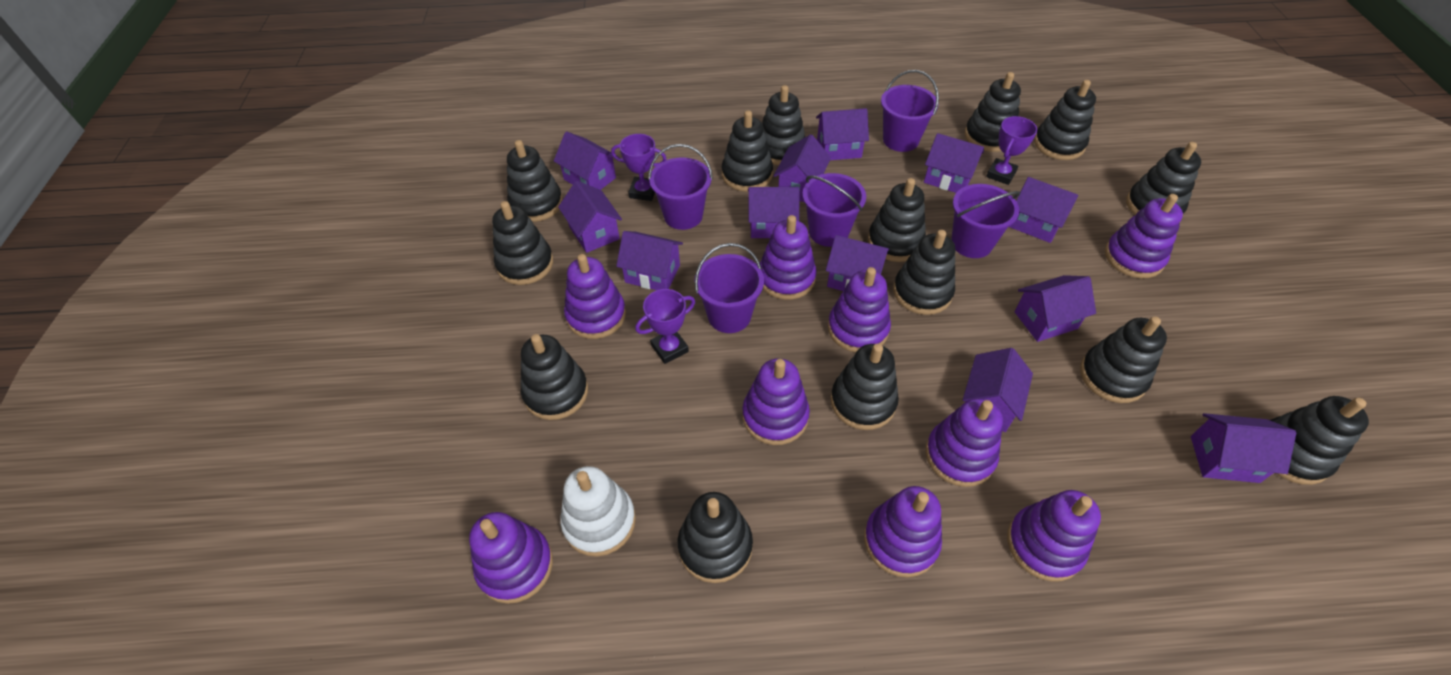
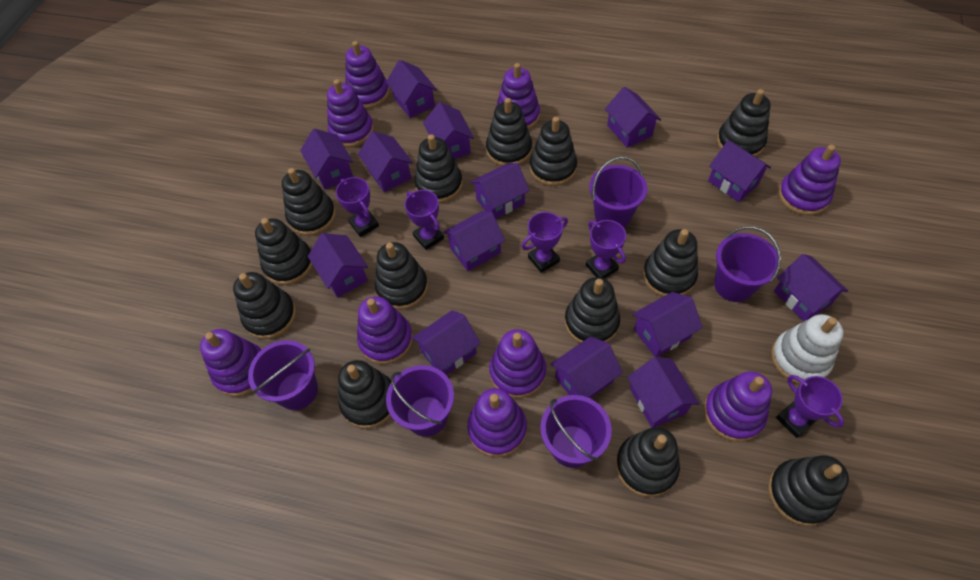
black stacking toy: 14 -> 13
purple house: 12 -> 14
purple trophy: 3 -> 5

